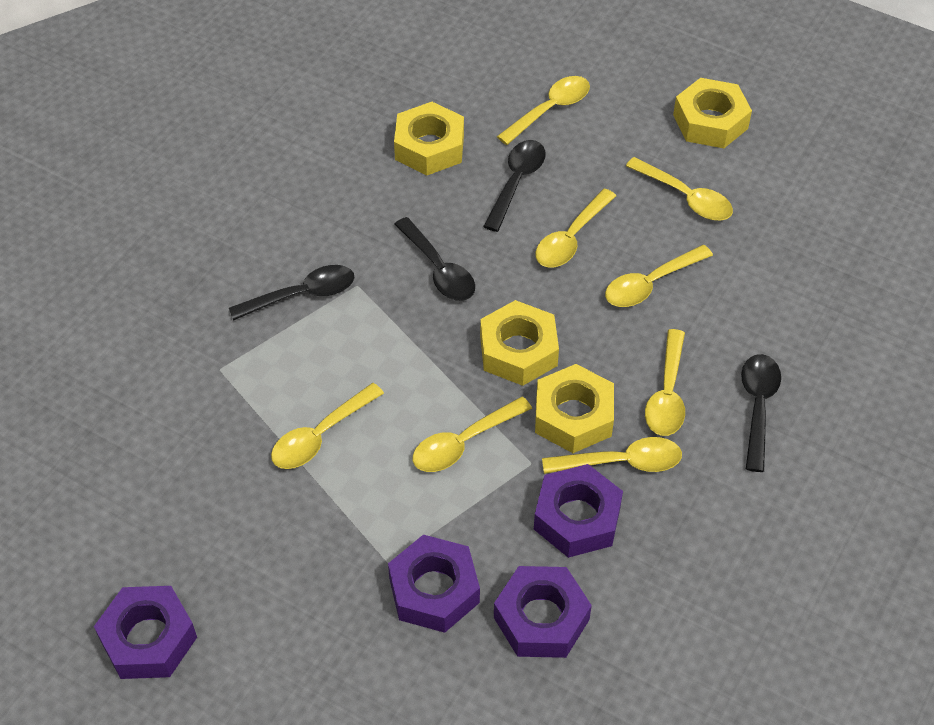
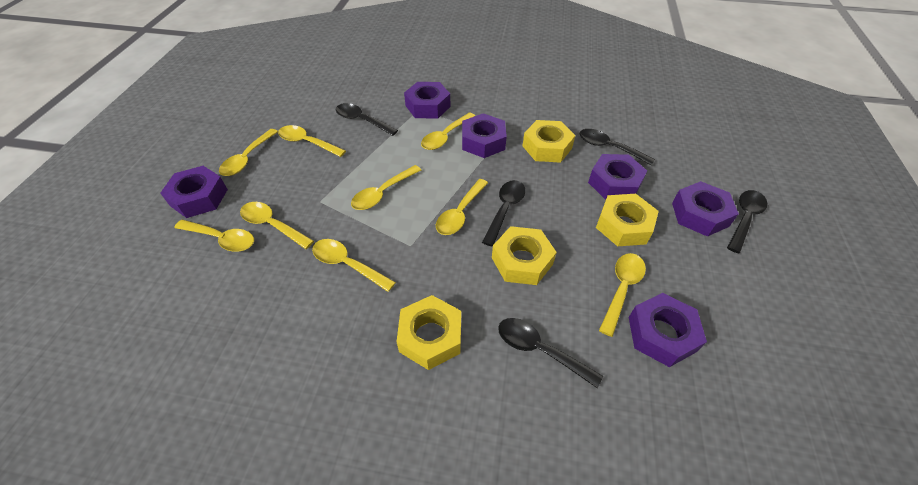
black spoon: 4 -> 5
purple nut: 4 -> 6
yellow spoon: 8 -> 9

